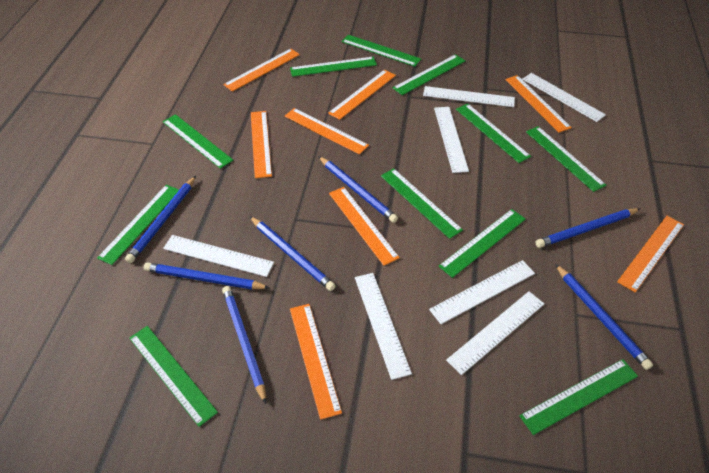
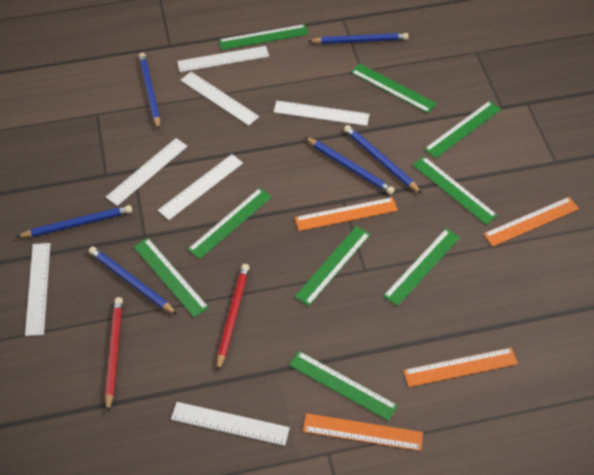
blue pencil: 7 -> 6
green ruler: 11 -> 9
orange ruler: 8 -> 4
red pencil: 0 -> 2

